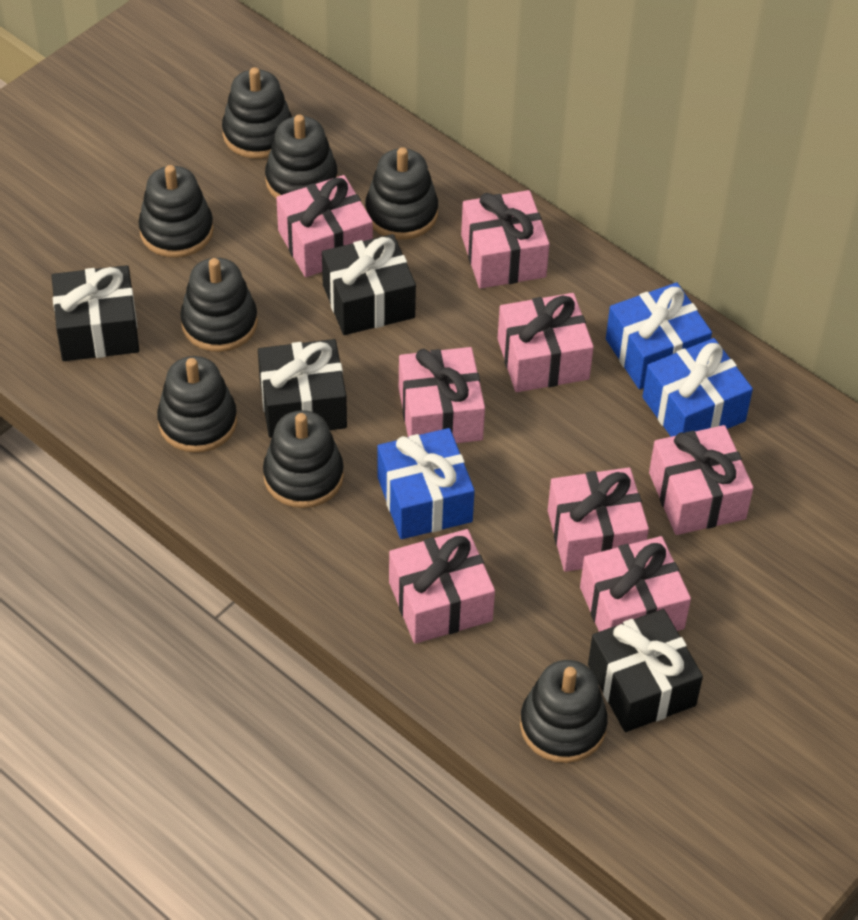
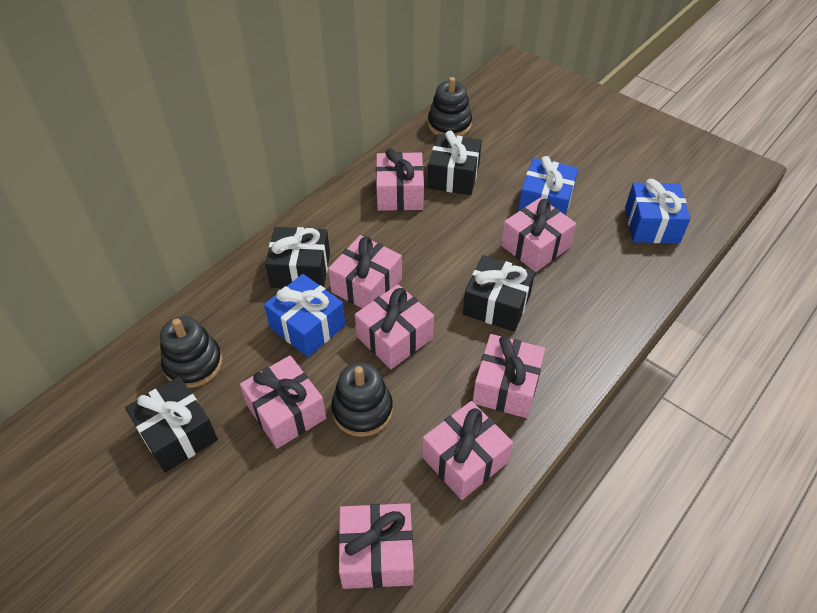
black stacking toy: 8 -> 3

